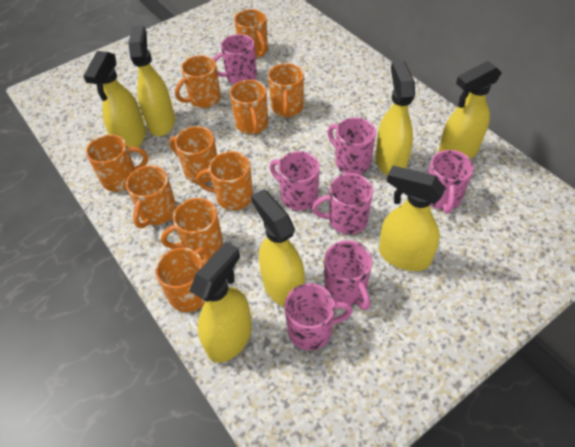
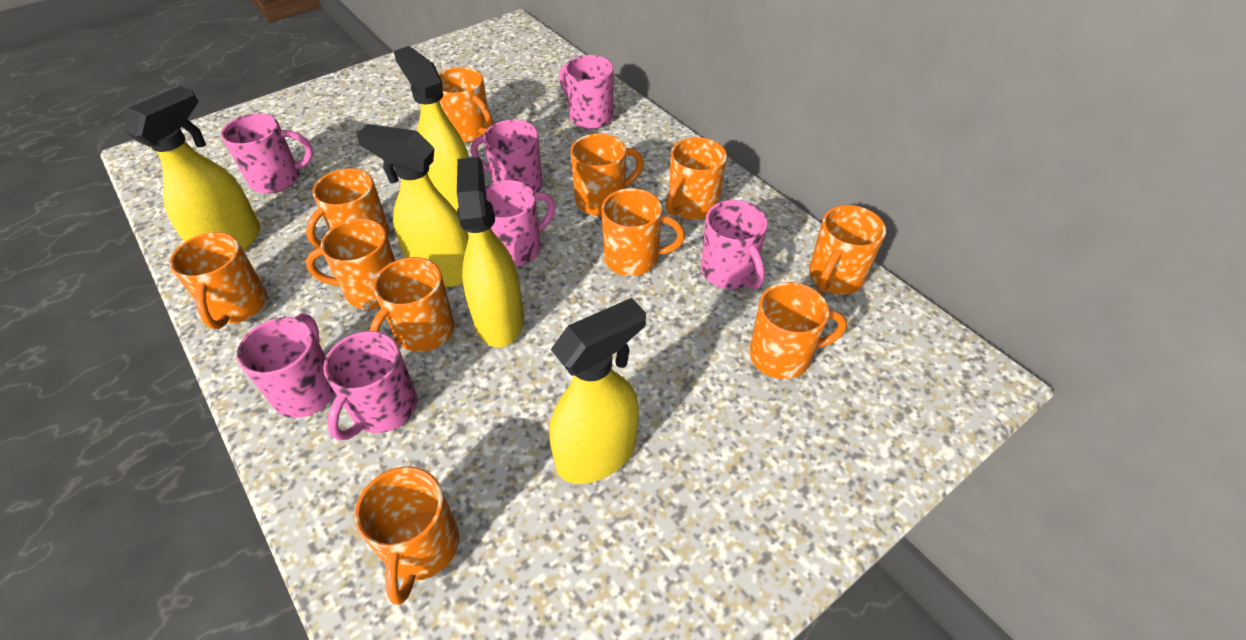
orange mug: 10 -> 11
yellow spray bottle: 7 -> 5

